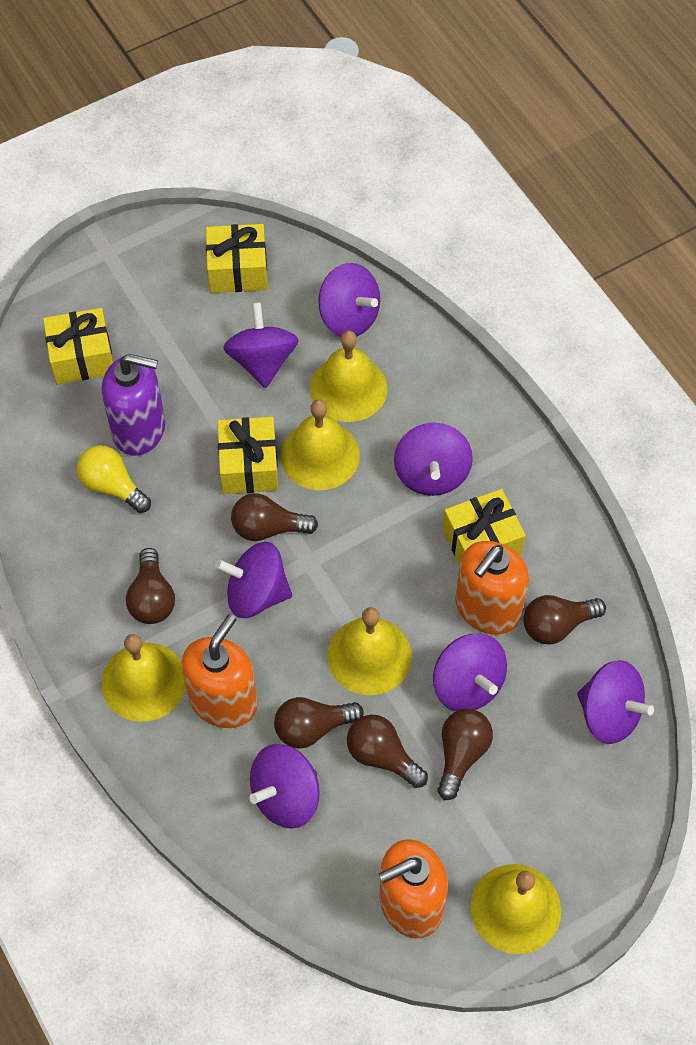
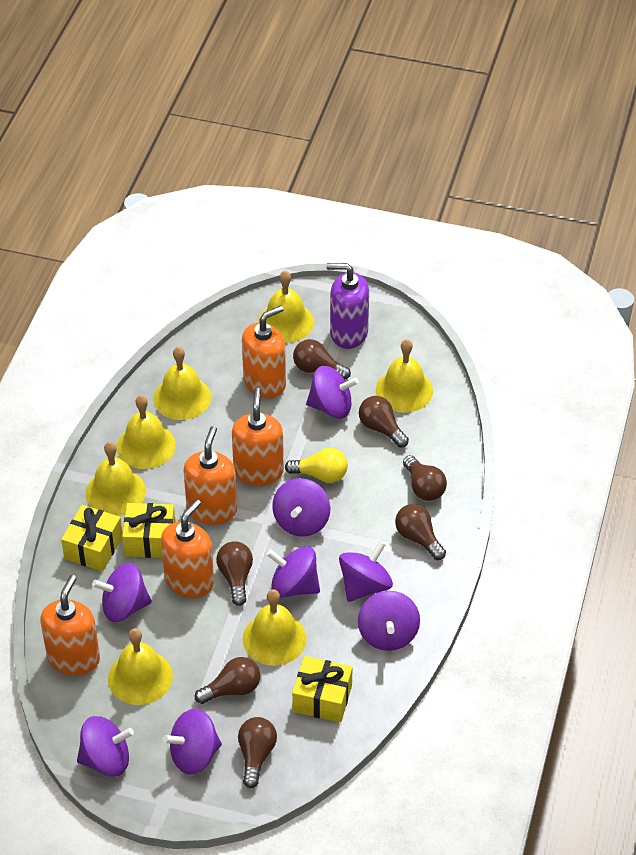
brown light bulb: 6 -> 7
orange soap dispenser: 3 -> 5
purple spinning top: 7 -> 8
yellow bell: 5 -> 7
yellow gift: 4 -> 3

